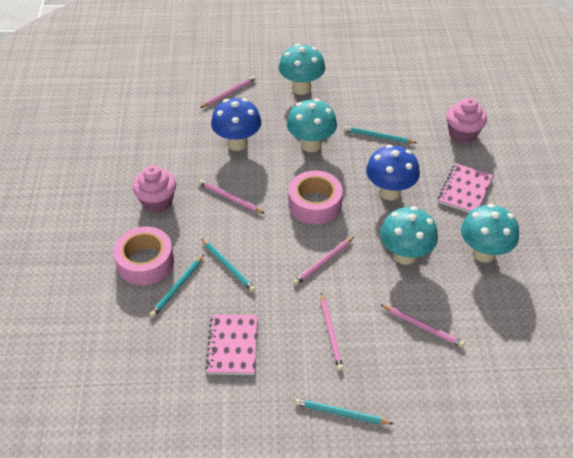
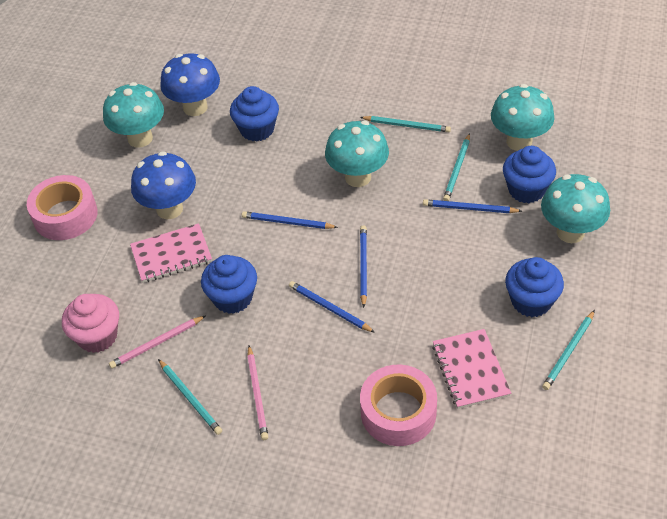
blue cupcake: 0 -> 4
blue pencil: 0 -> 4
pink cupcake: 2 -> 1
pink pencil: 5 -> 2

